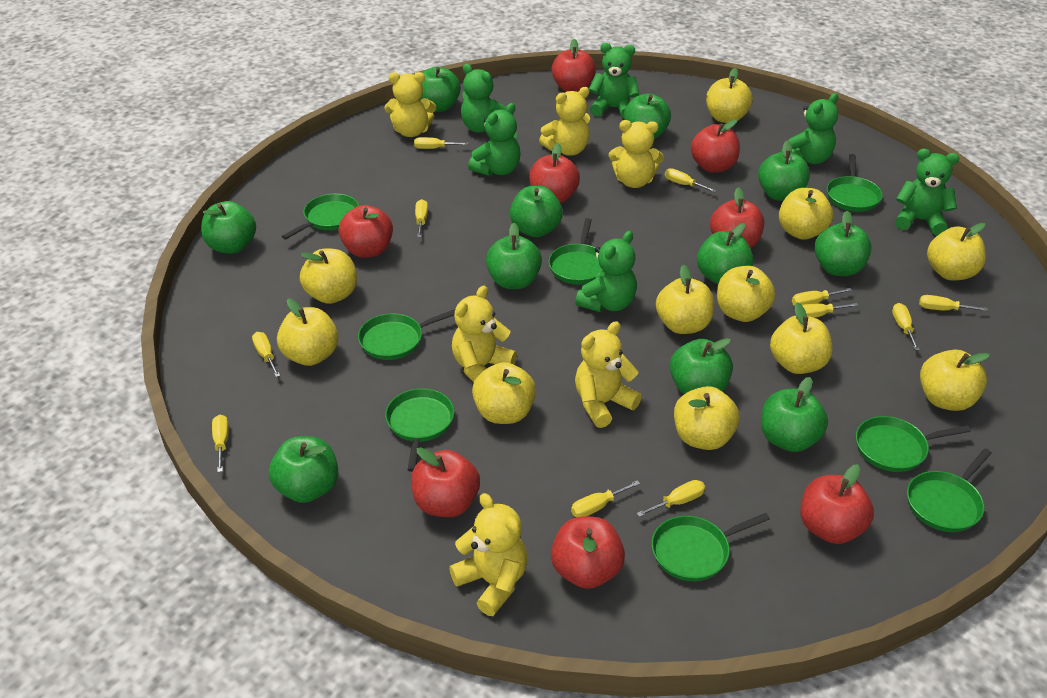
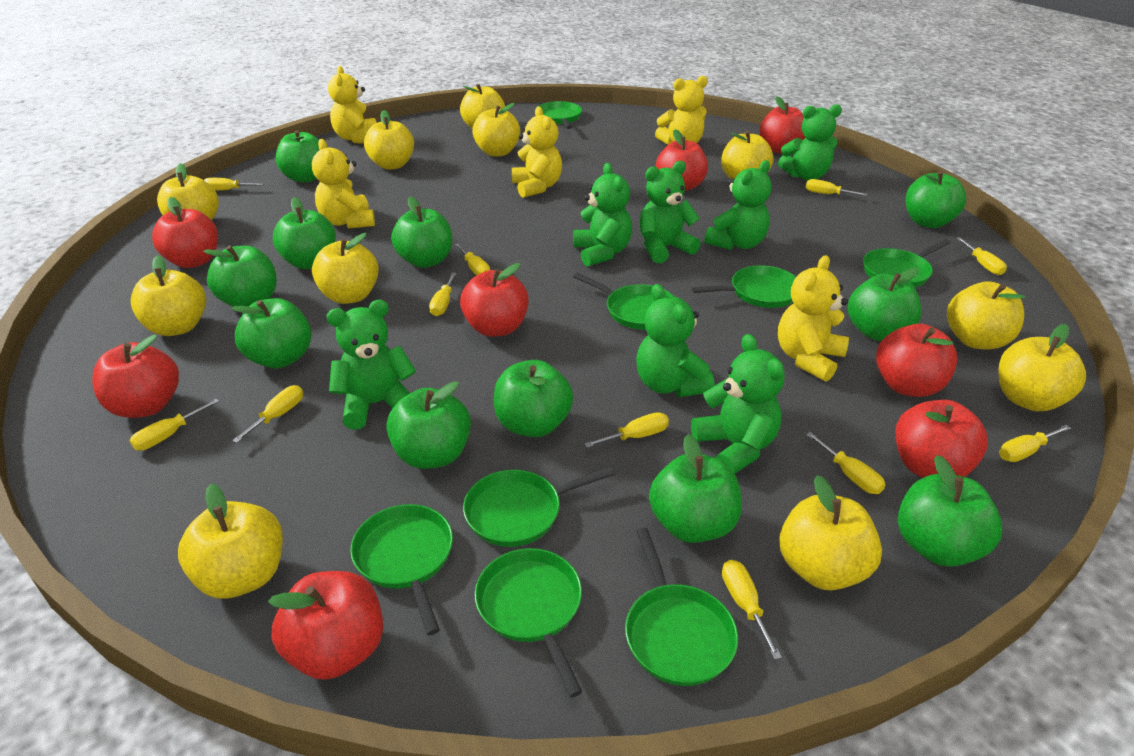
green teddy bear: 6 -> 7
yellow teddy bear: 6 -> 5

